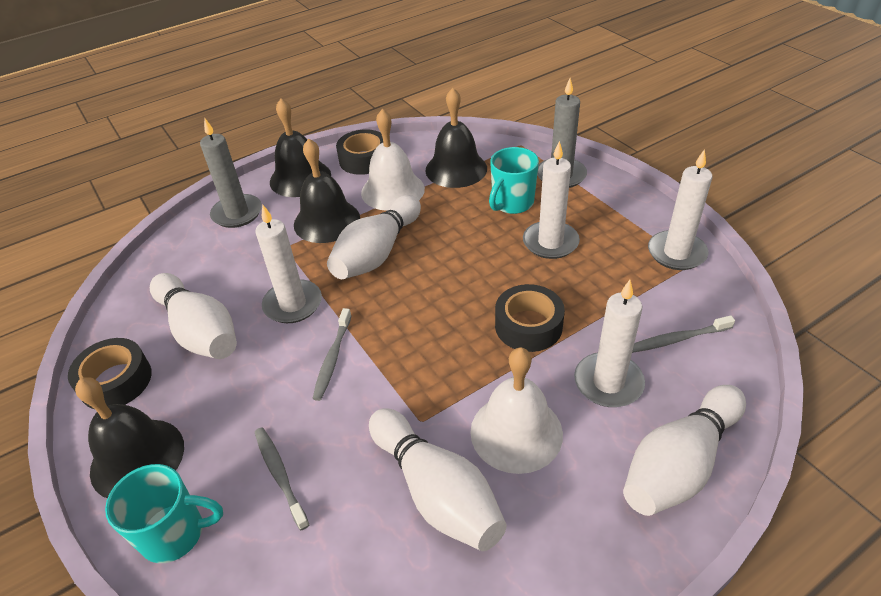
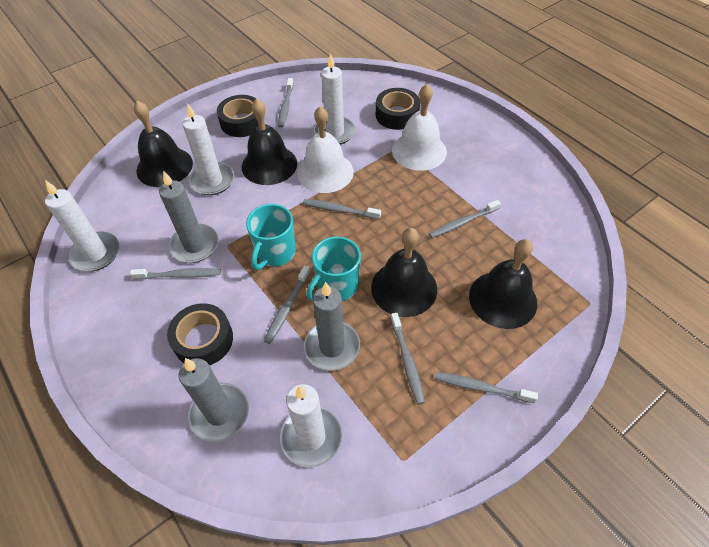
grey candle: 2 -> 3
grey toothbrush: 3 -> 7
white bowling pin: 4 -> 0

